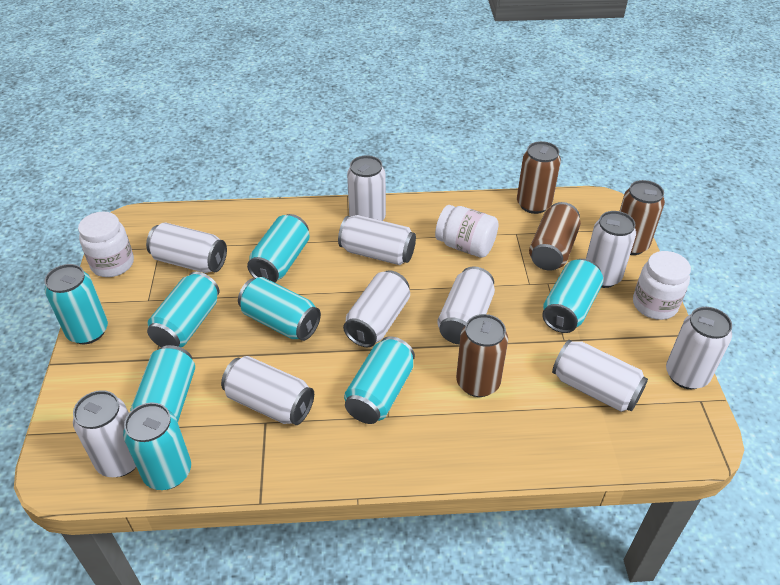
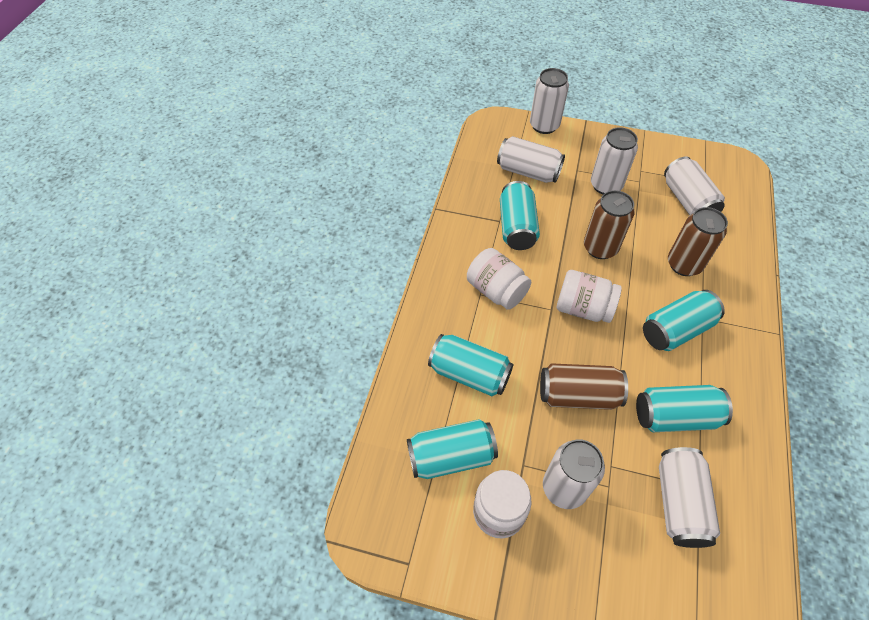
brown can: 4 -> 3
turquoise can: 8 -> 5
white can: 10 -> 6

